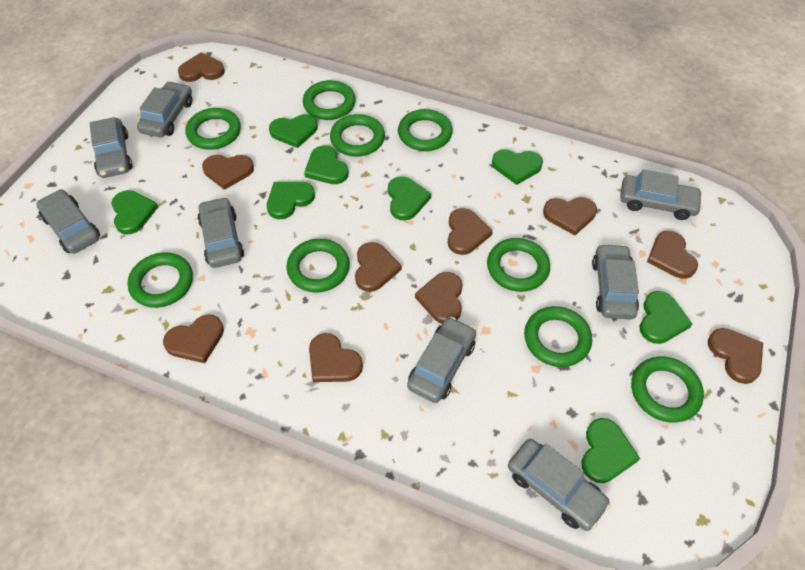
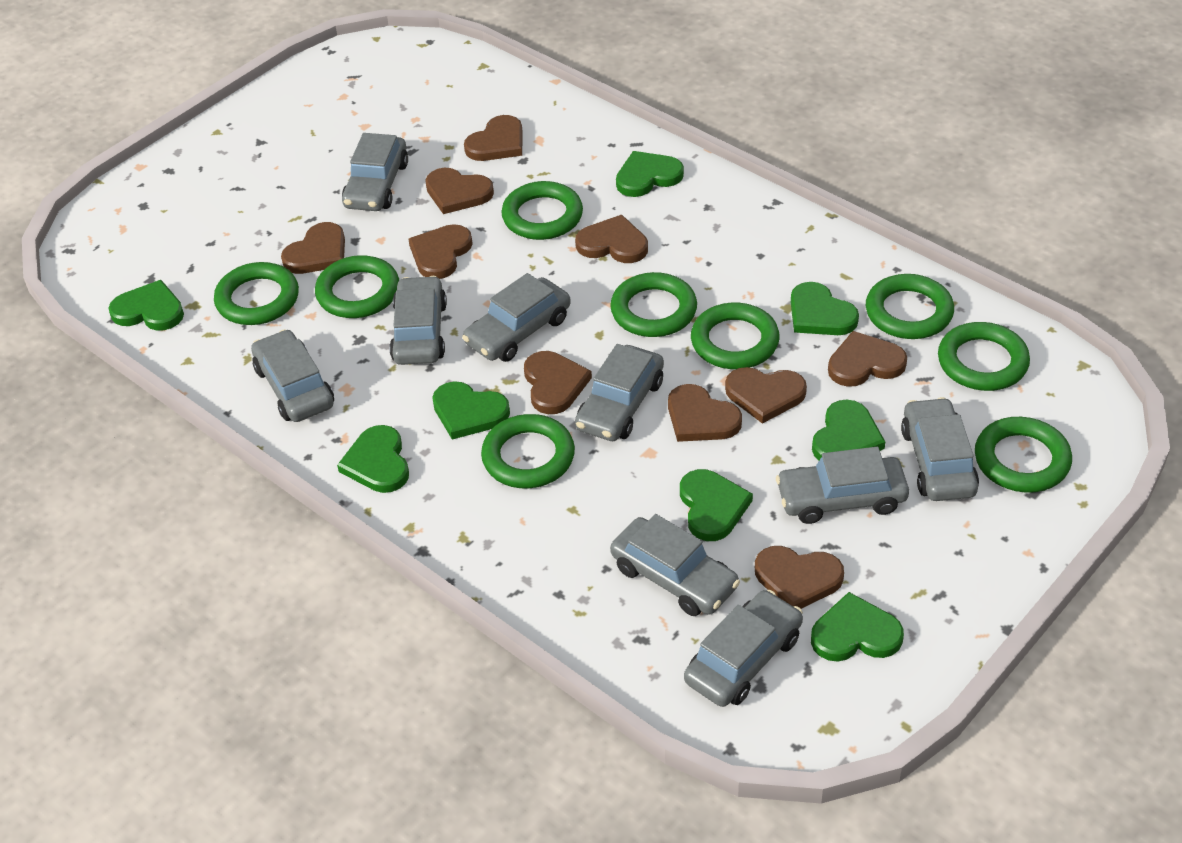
grey car: 8 -> 9

